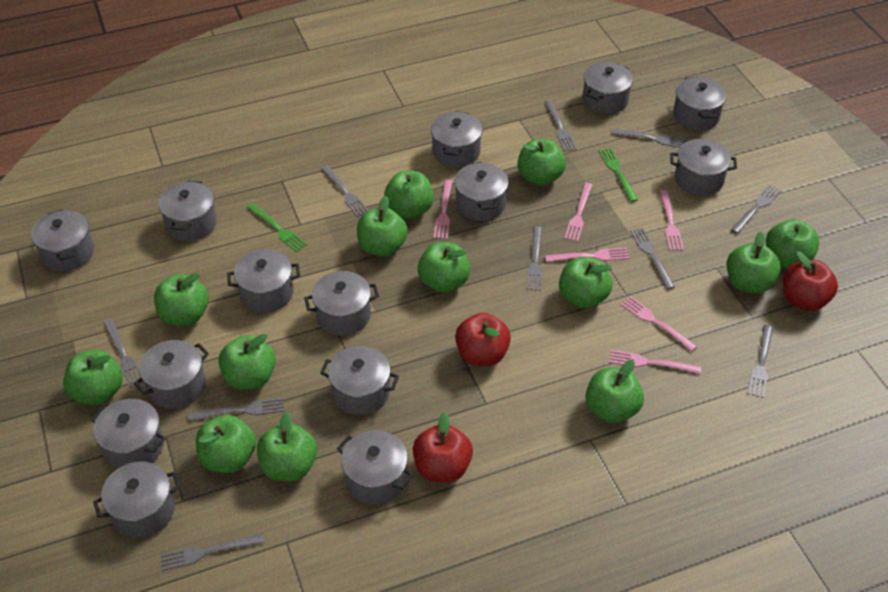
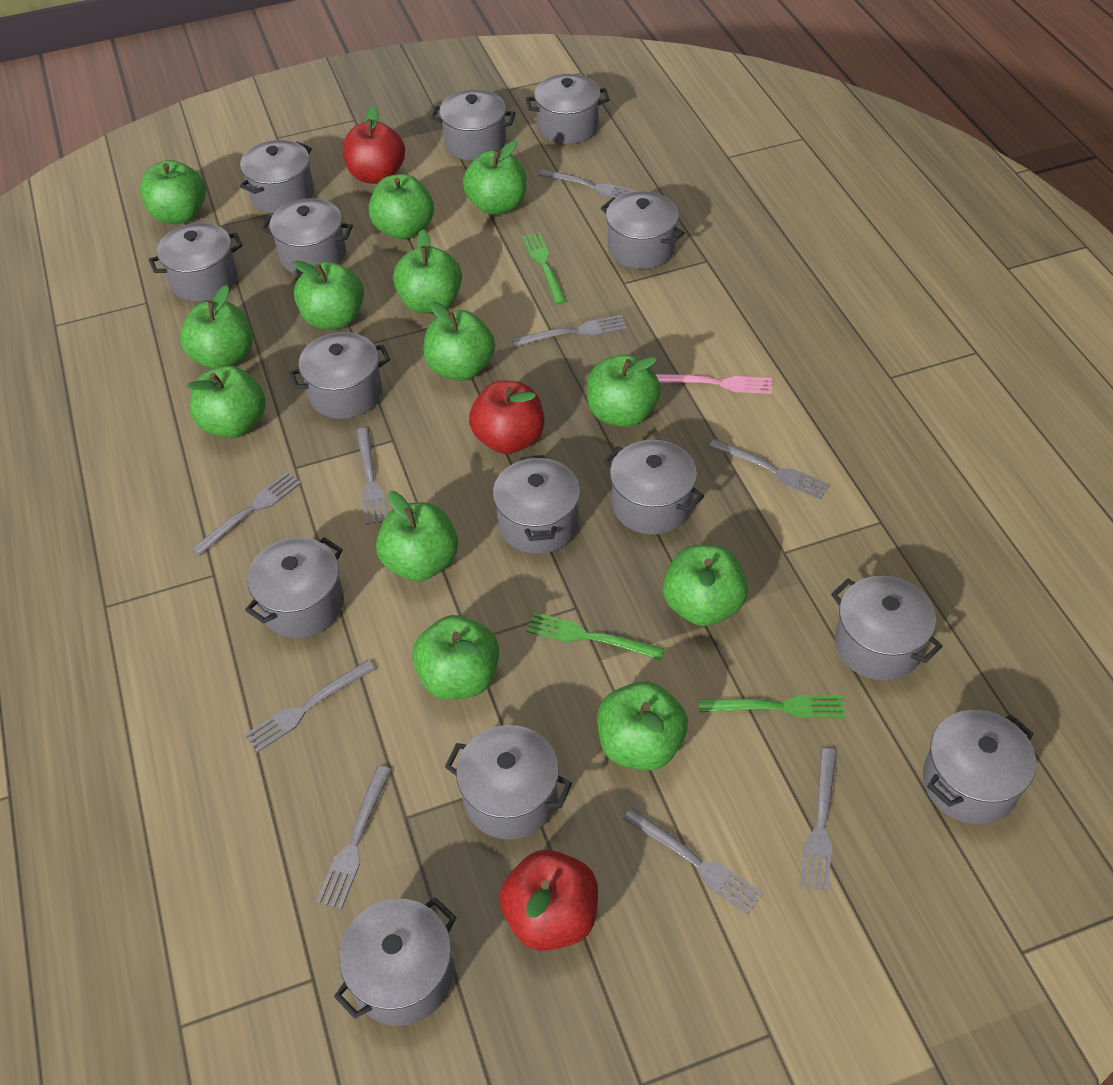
green fork: 2 -> 3
grey fork: 10 -> 9
pink fork: 6 -> 1

